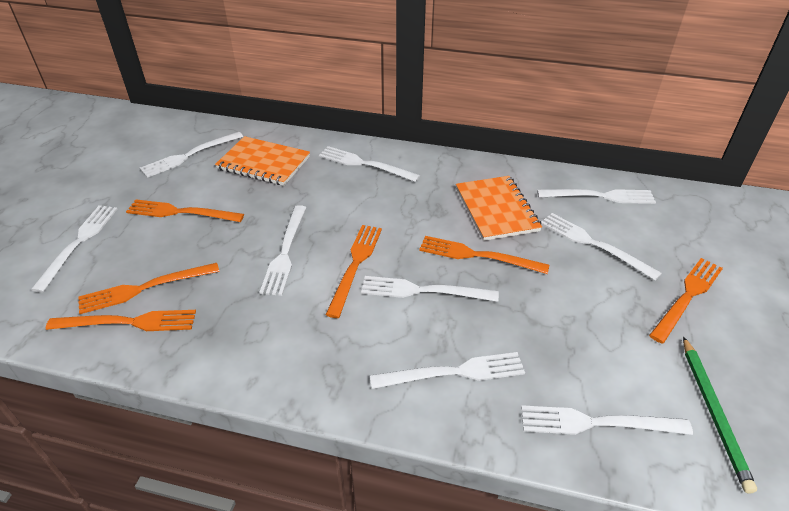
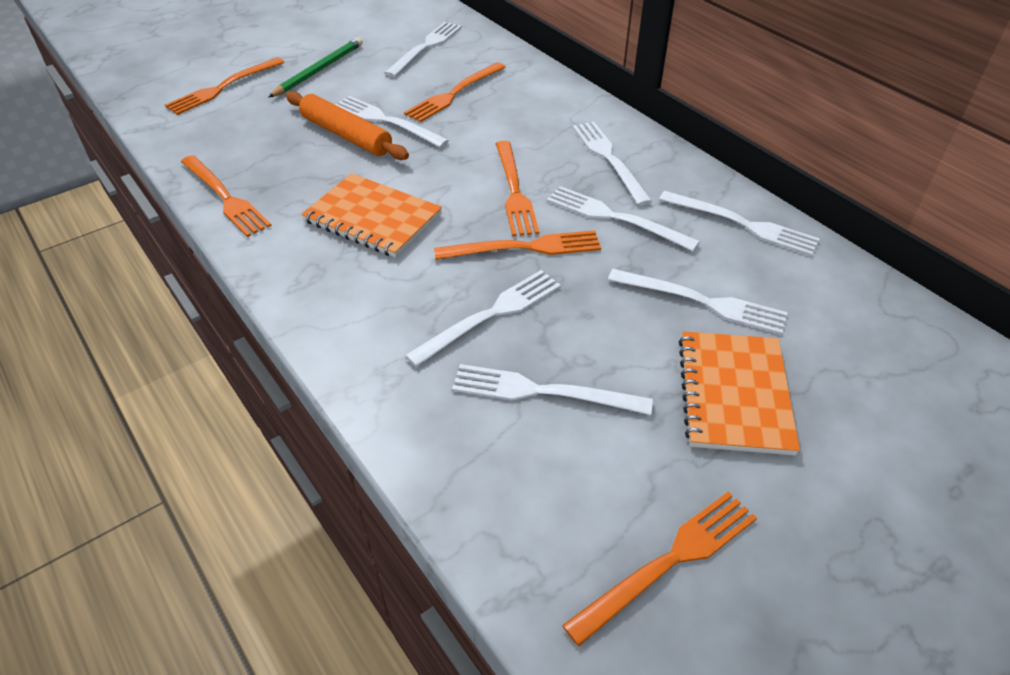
orange rolling pin: 0 -> 1
white fork: 9 -> 8

